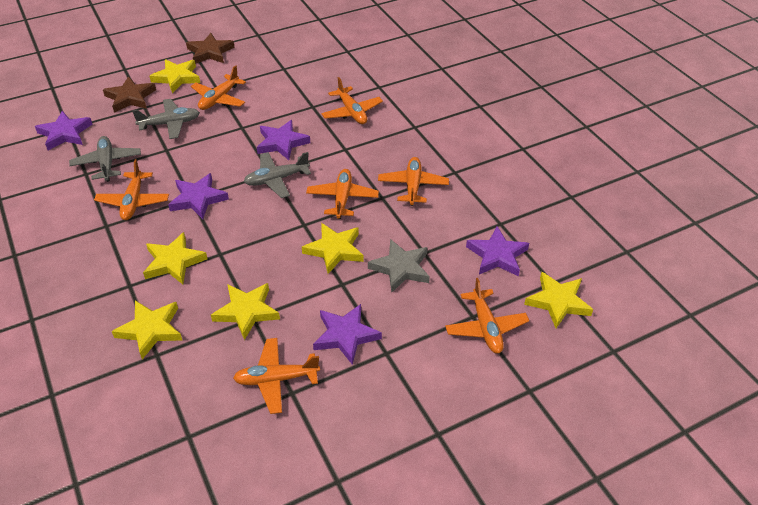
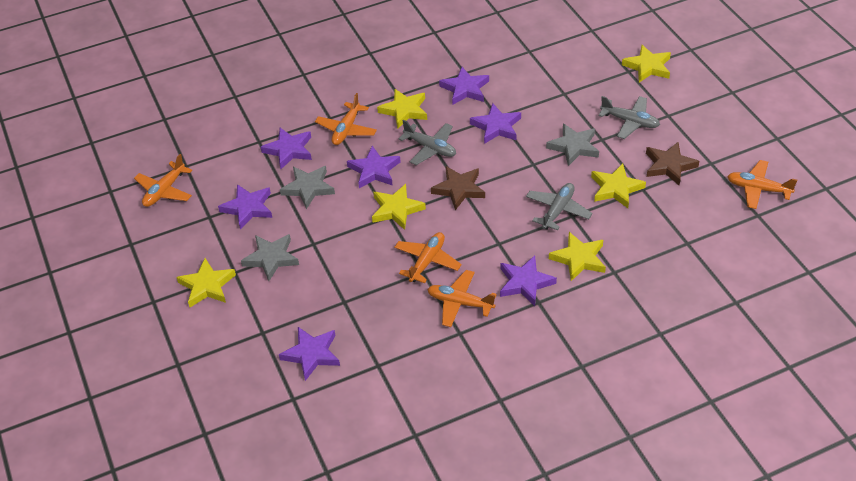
grey star: 1 -> 3
orange plane: 7 -> 5
purple star: 5 -> 7

